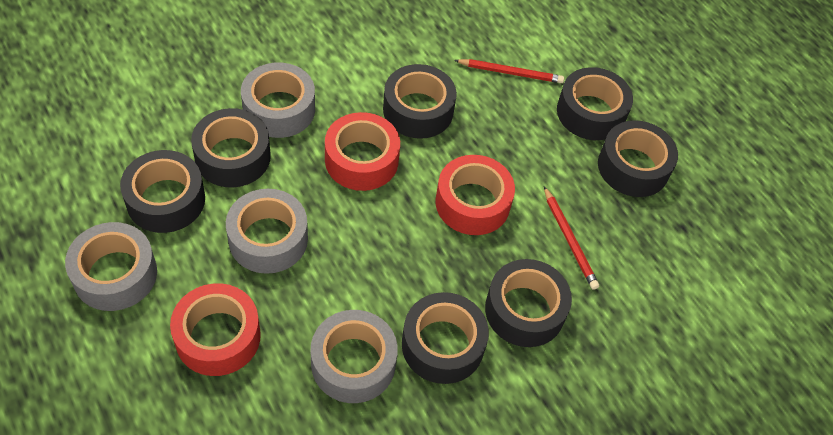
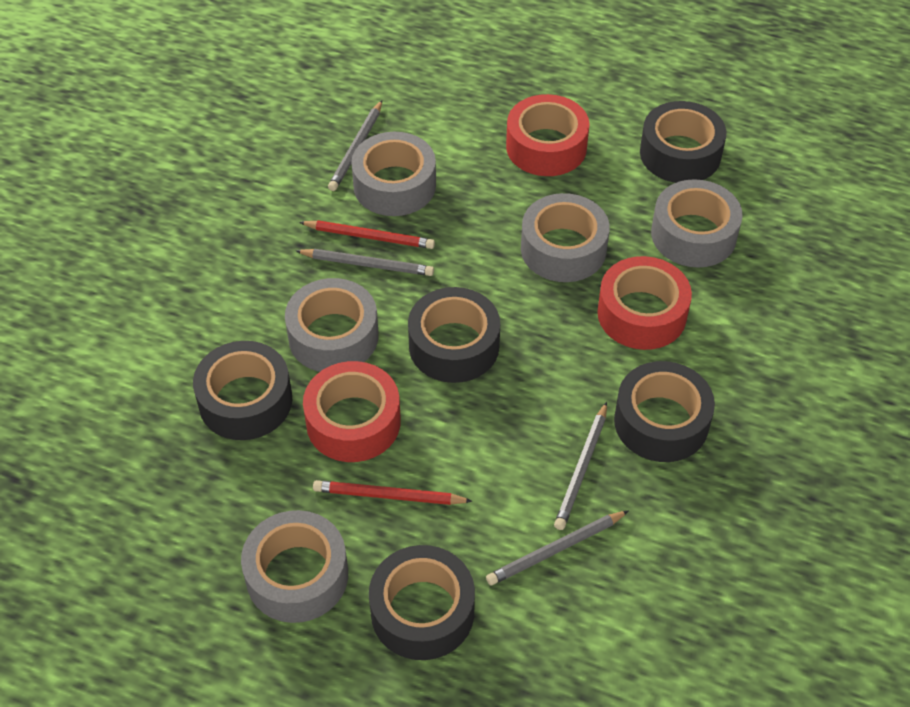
black tape: 7 -> 5
grey pencil: 0 -> 4
grey tape: 4 -> 5

